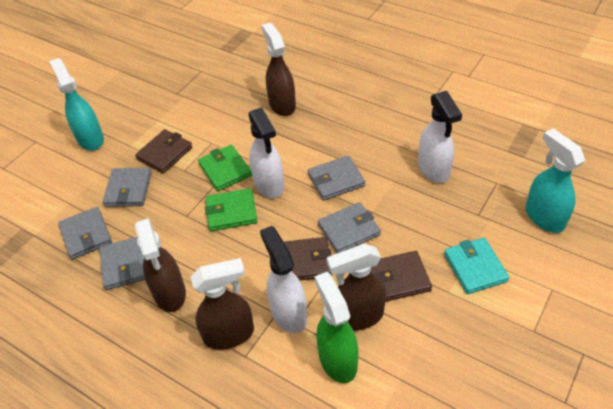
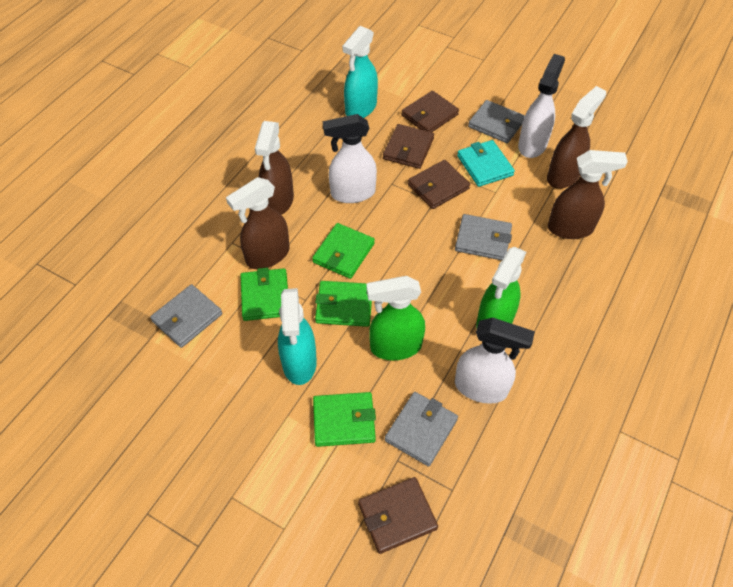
brown wallet: 3 -> 4
green spray bottle: 1 -> 2
green wallet: 2 -> 4
grey wallet: 5 -> 4

